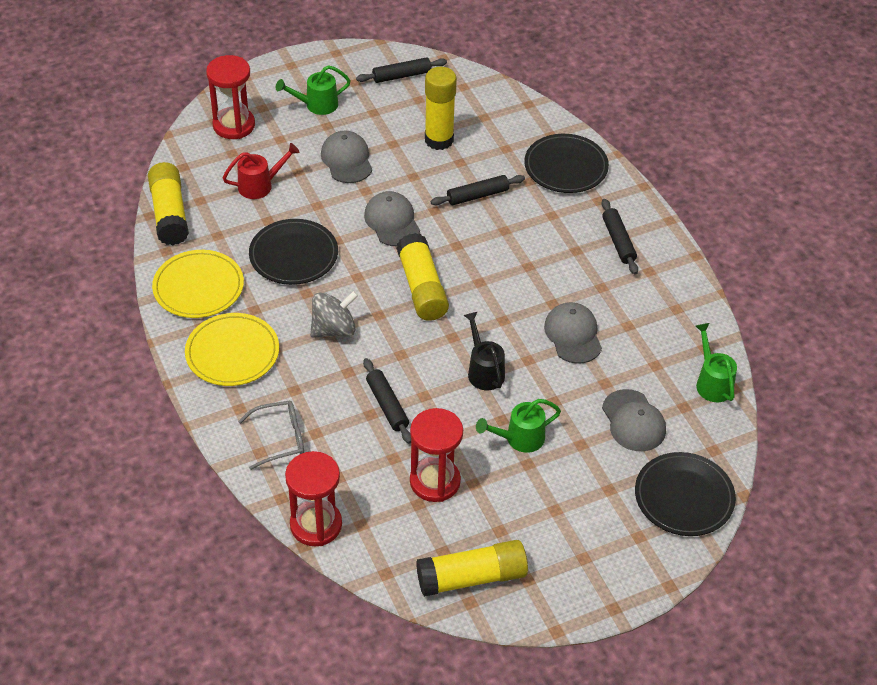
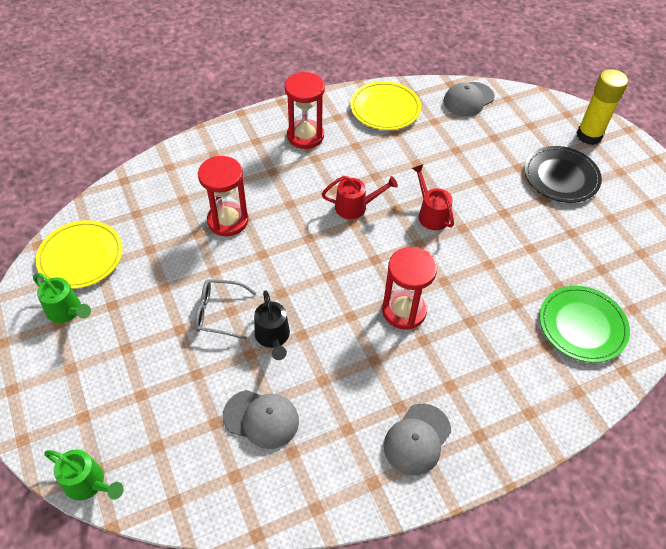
black plate: 3 -> 1
black rolling pin: 4 -> 0
green plate: 0 -> 1
green watering can: 3 -> 2
grey cap: 4 -> 3
grey spinning top: 1 -> 0
red watering can: 1 -> 2
yellow glue stick: 4 -> 1

